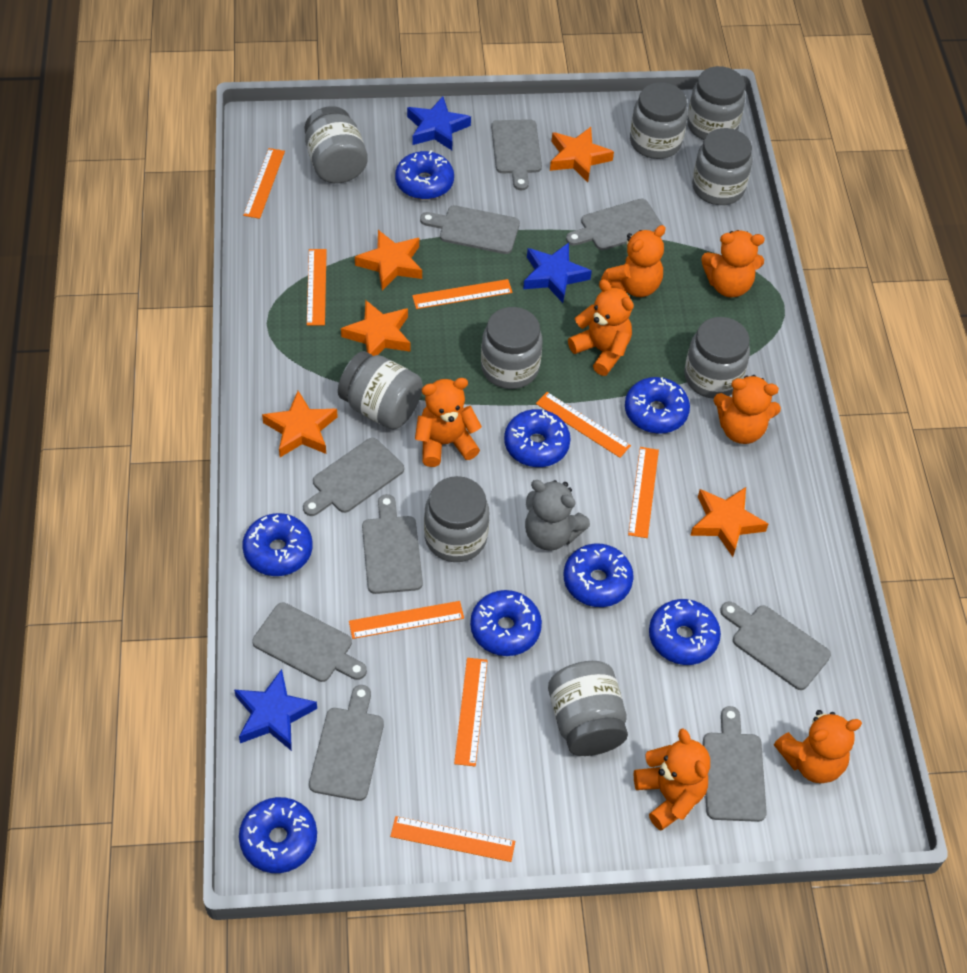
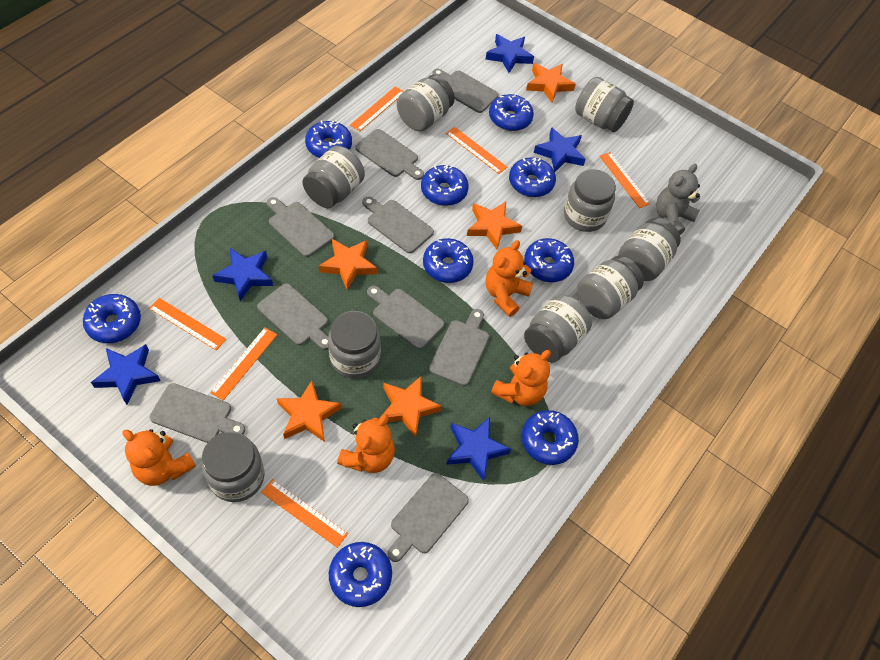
blue donut: 8 -> 9
blue star: 3 -> 5
orange ruler: 8 -> 6
orange teddy bear: 7 -> 4

